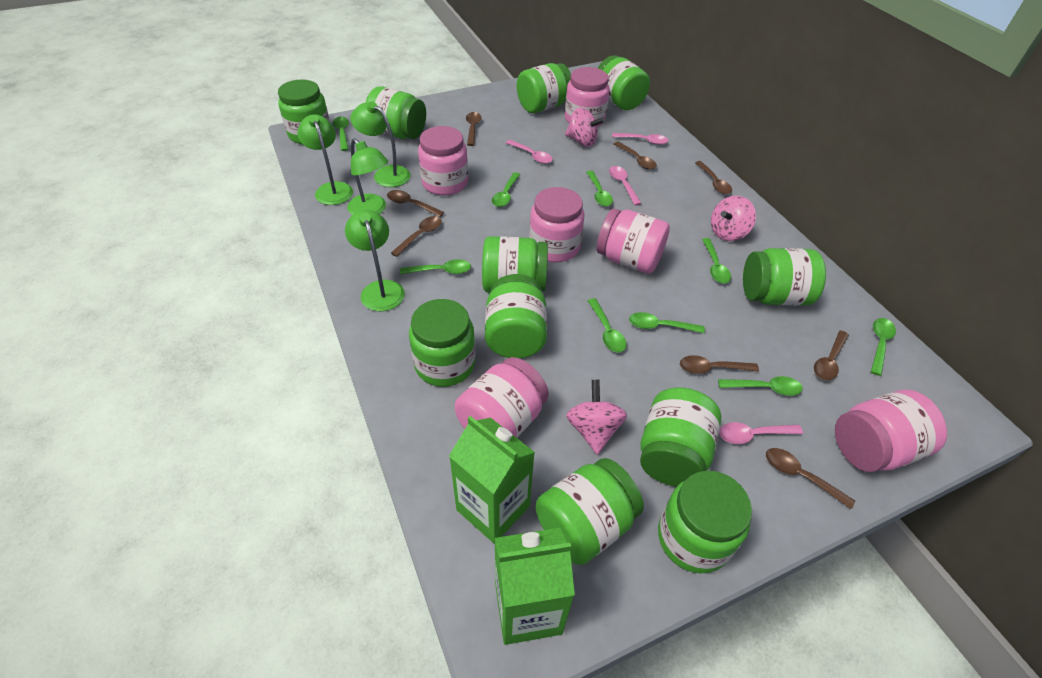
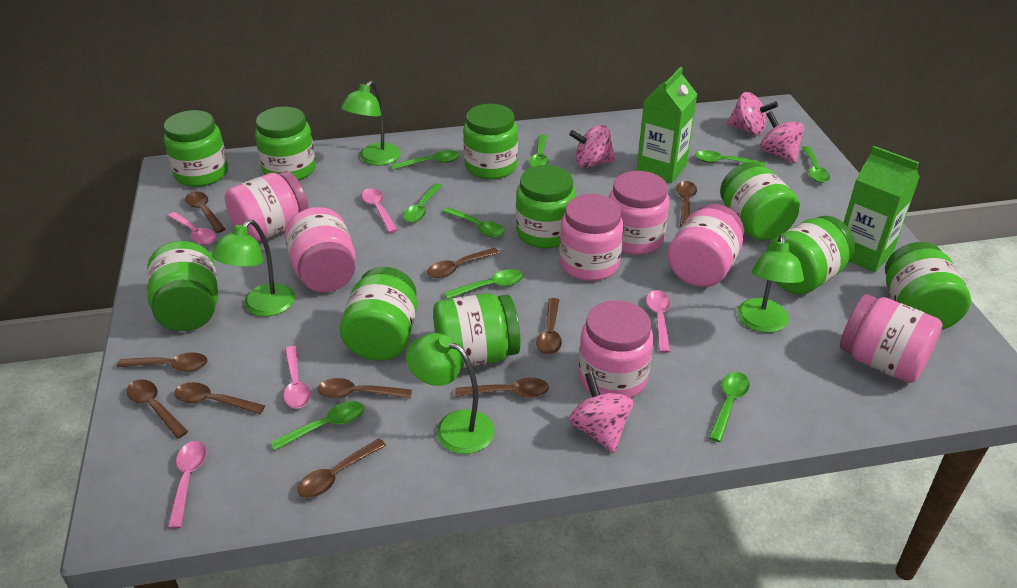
brown spoon: 8 -> 10
green jar: 11 -> 10
pink jar: 6 -> 7
pink spinning top: 3 -> 4
pink spoon: 4 -> 5

